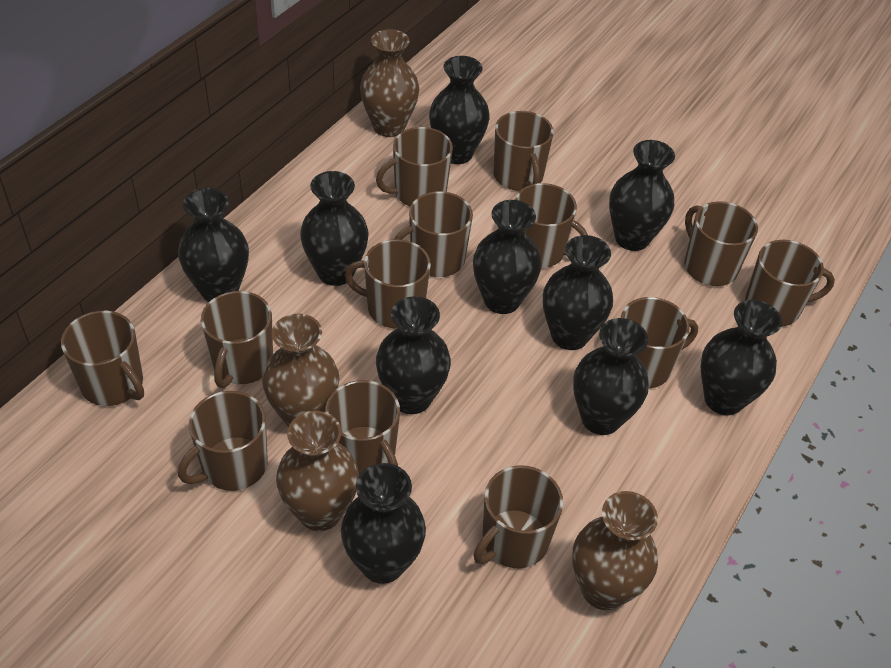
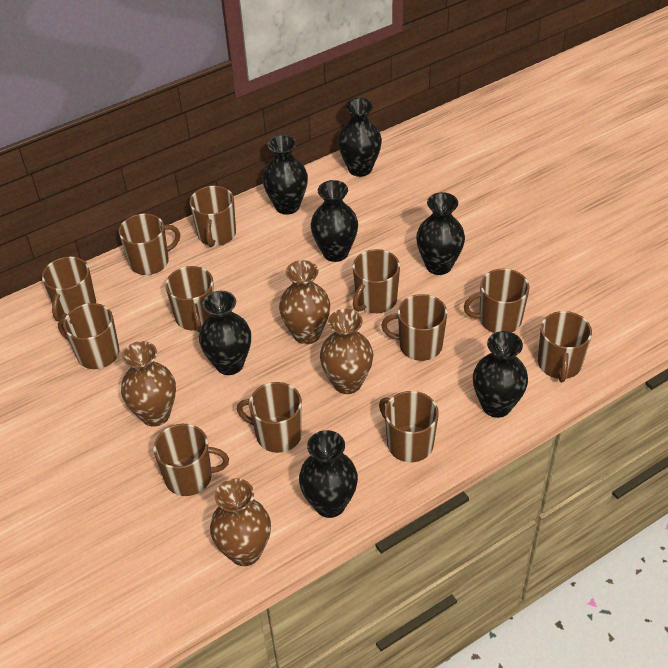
black vase: 10 -> 7
brown mug: 13 -> 12

